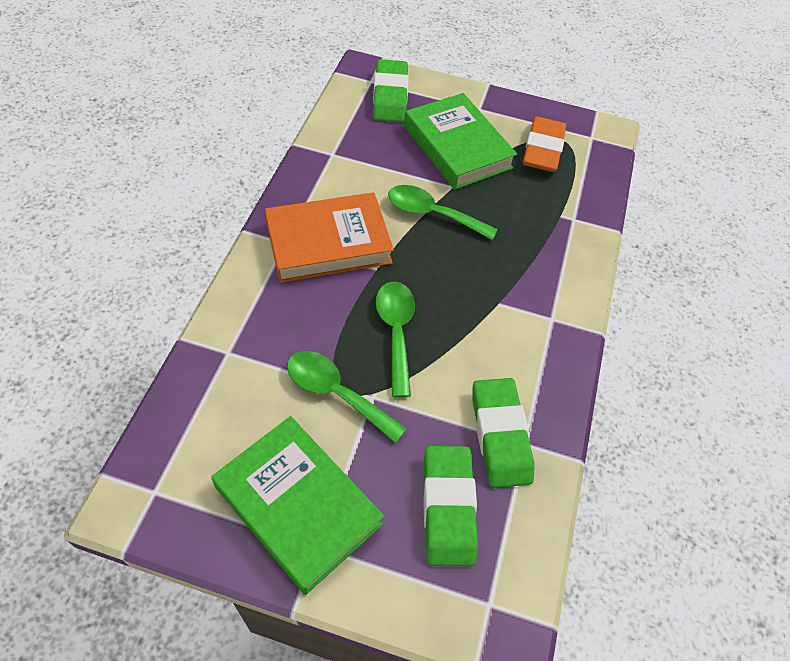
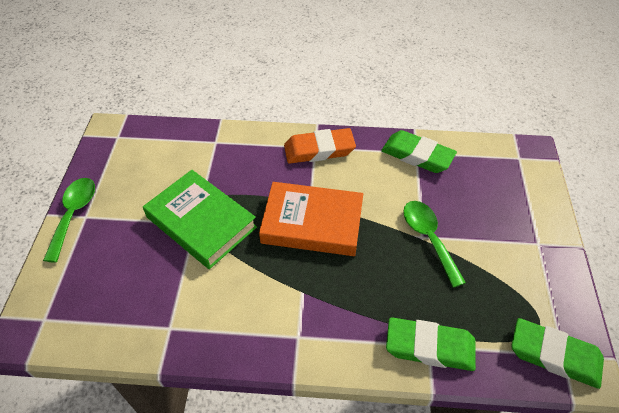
green book: 2 -> 1
green spoon: 3 -> 2

